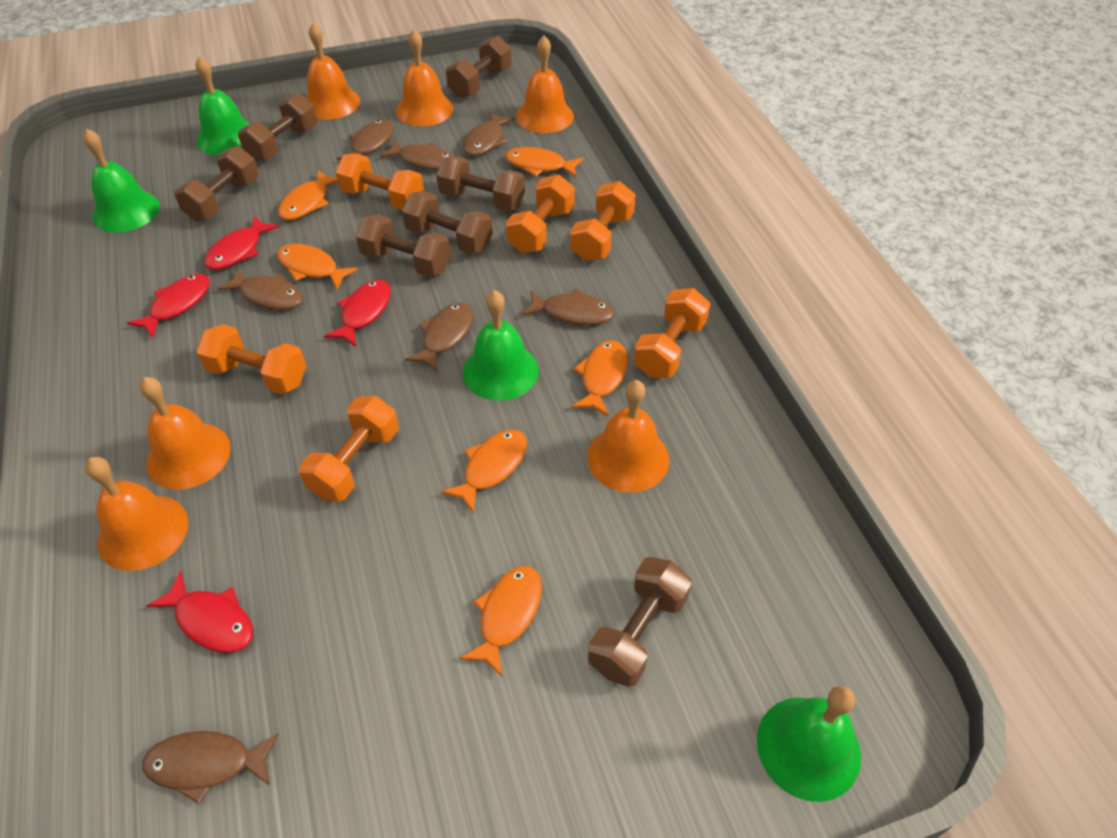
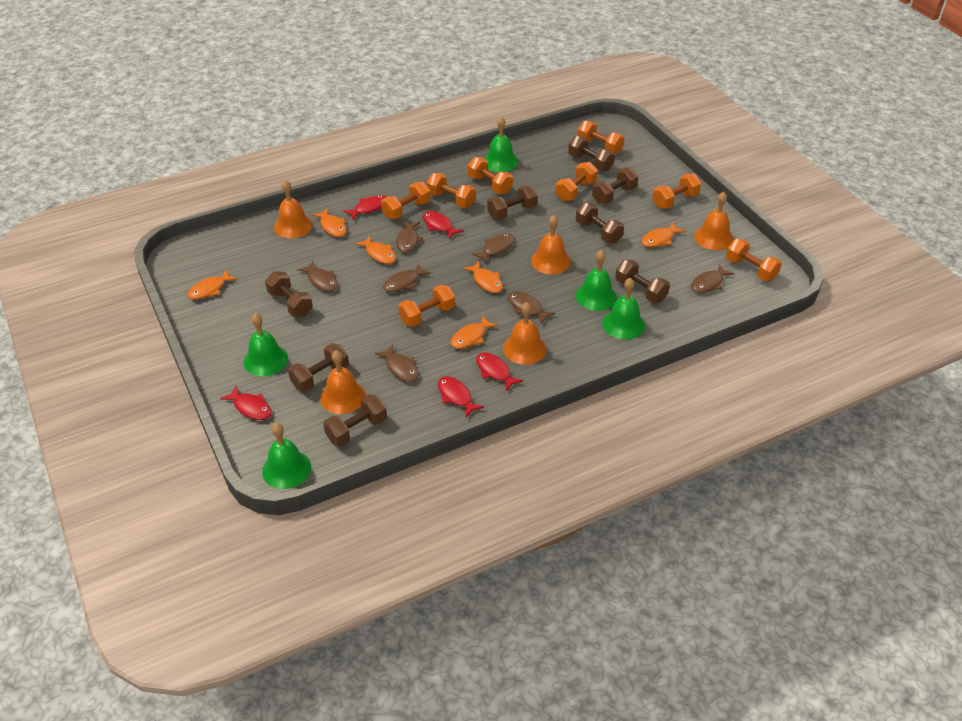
brown dumbbell: 7 -> 8
green bell: 4 -> 5
orange bell: 6 -> 5
orange dumbbell: 6 -> 8
red fish: 4 -> 5

